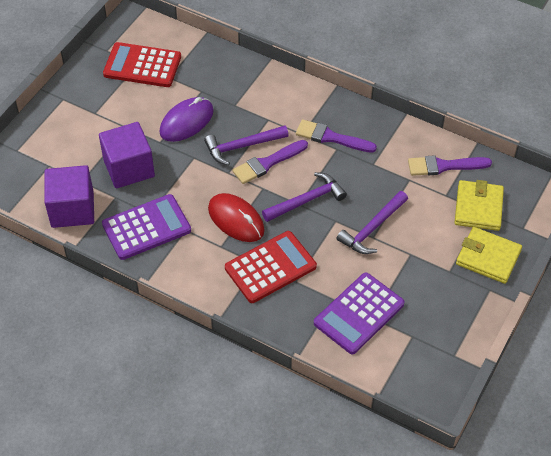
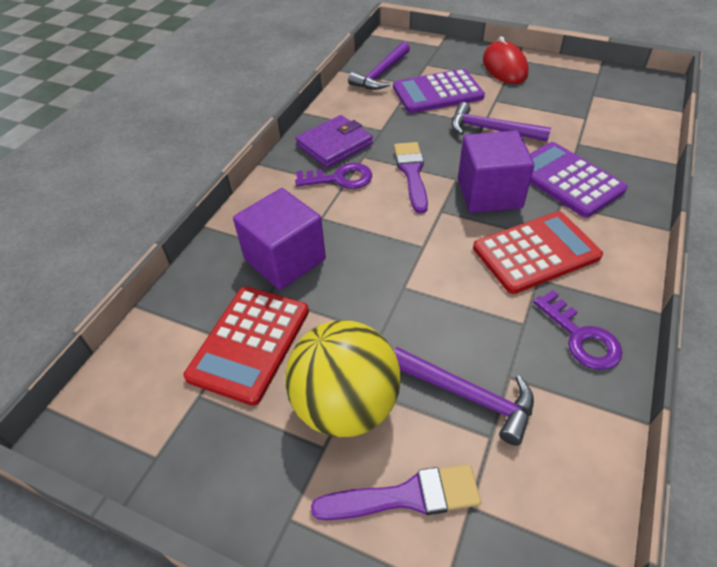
purple brush: 3 -> 2
purple key: 0 -> 2
purple mouse: 1 -> 0
purple wallet: 0 -> 1
yellow ball: 0 -> 1
yellow wallet: 2 -> 0

